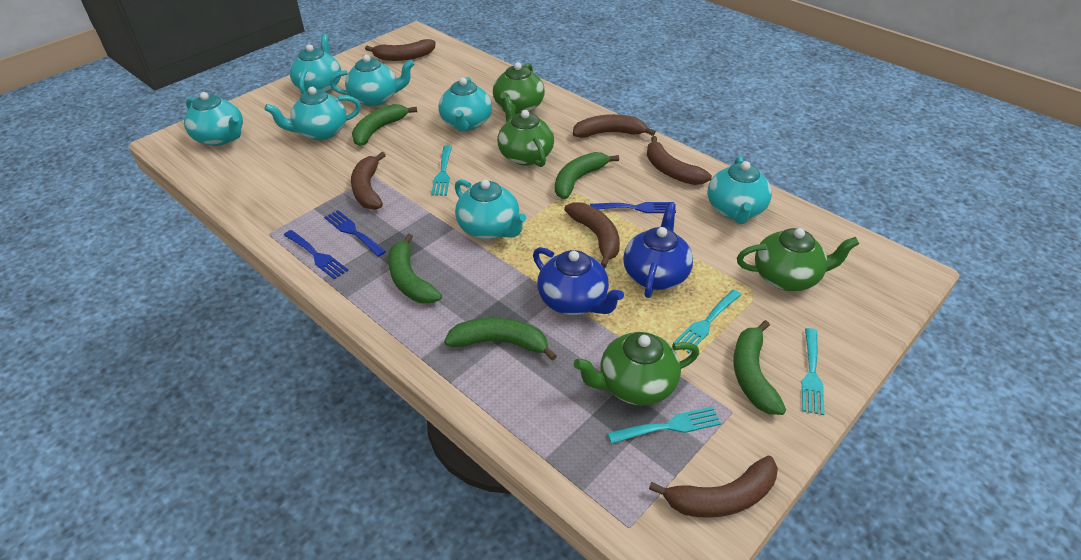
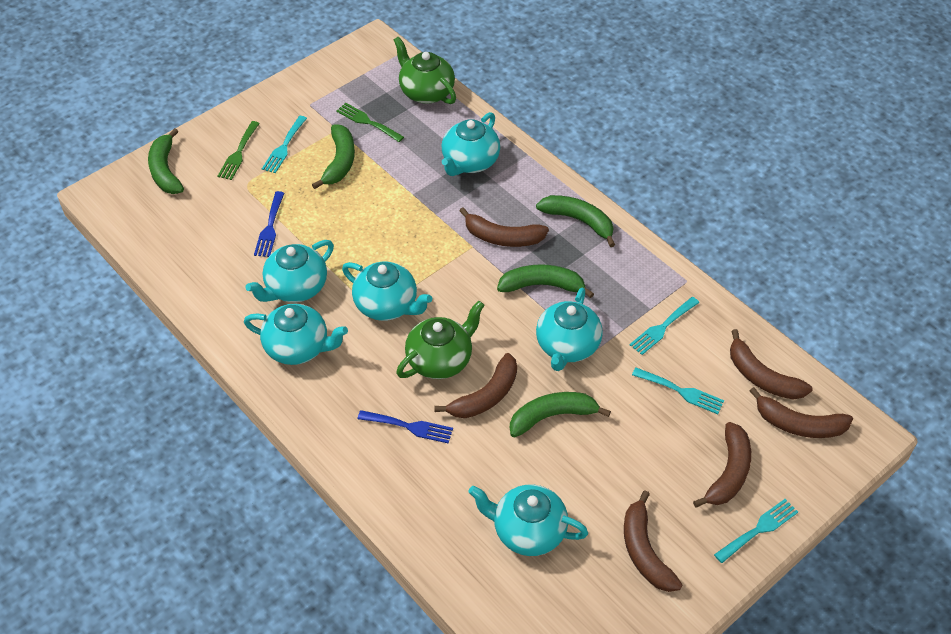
blue fork: 3 -> 2
blue teapot: 2 -> 0
green fork: 0 -> 2
green teapot: 4 -> 2
turquoise teapot: 7 -> 6

